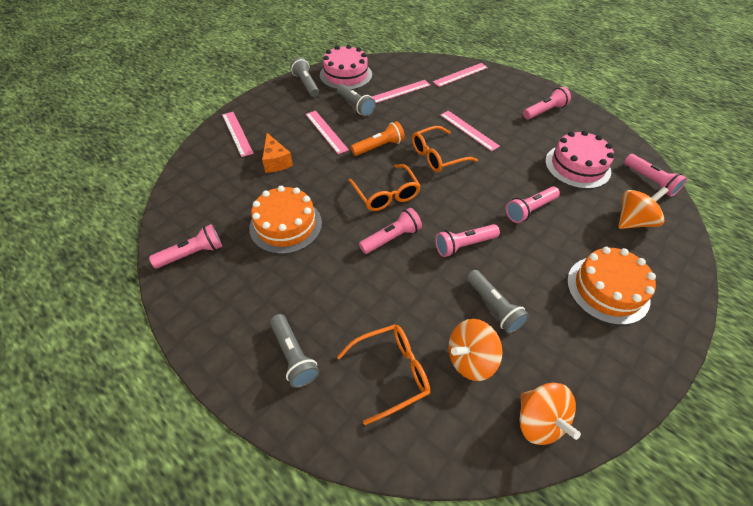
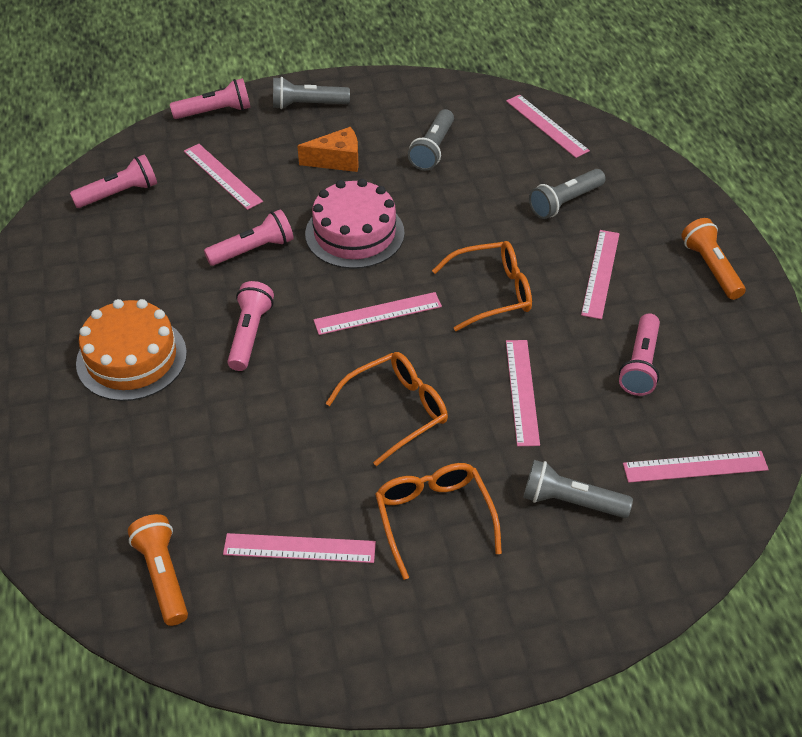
orange cake: 2 -> 1
orange flashlight: 1 -> 2
orange spinning top: 3 -> 0
pink cake: 2 -> 1
pink flashlight: 6 -> 5
pink ruler: 5 -> 7

